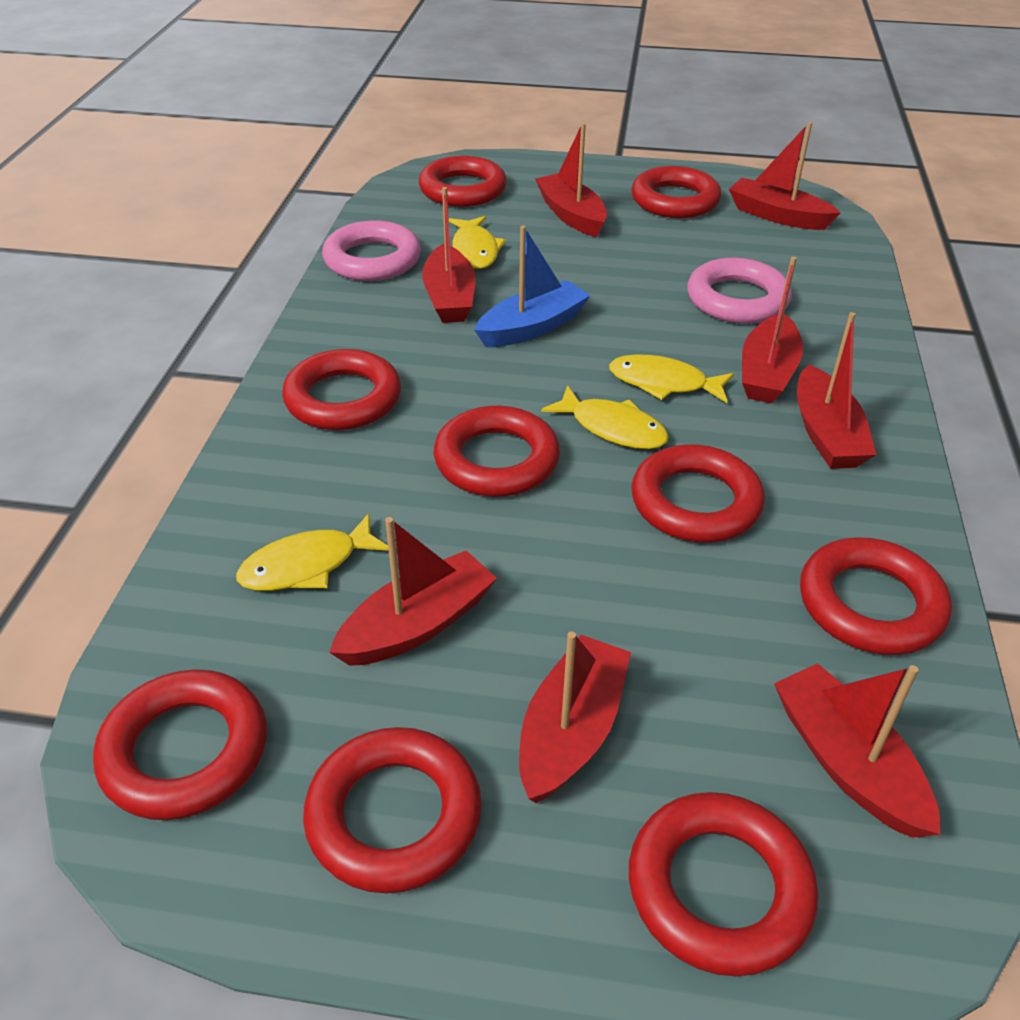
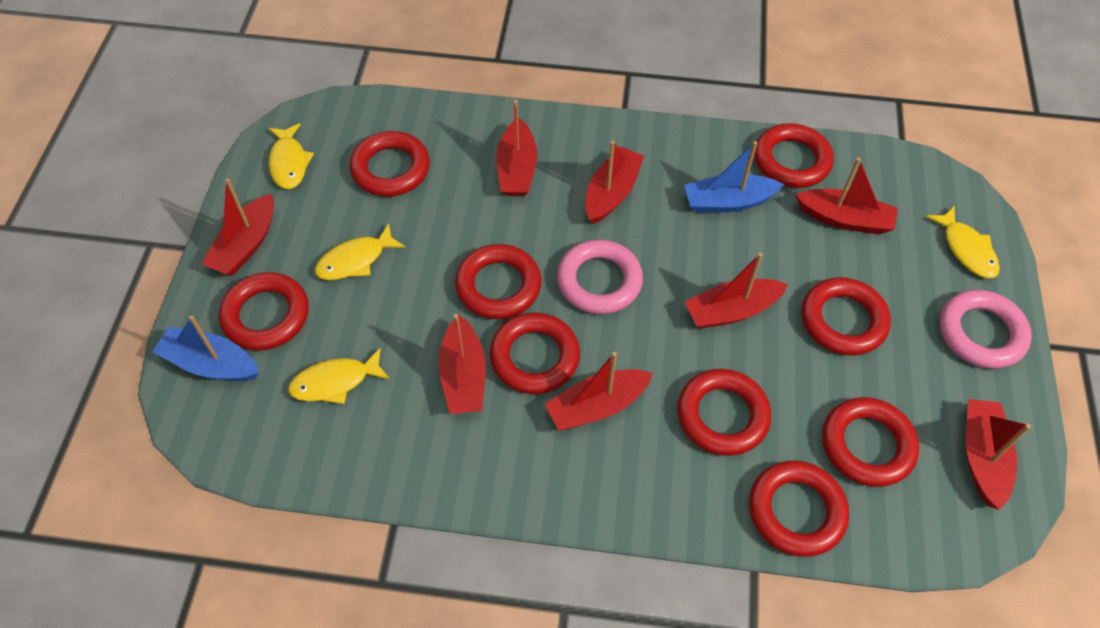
blue boat: 1 -> 2

